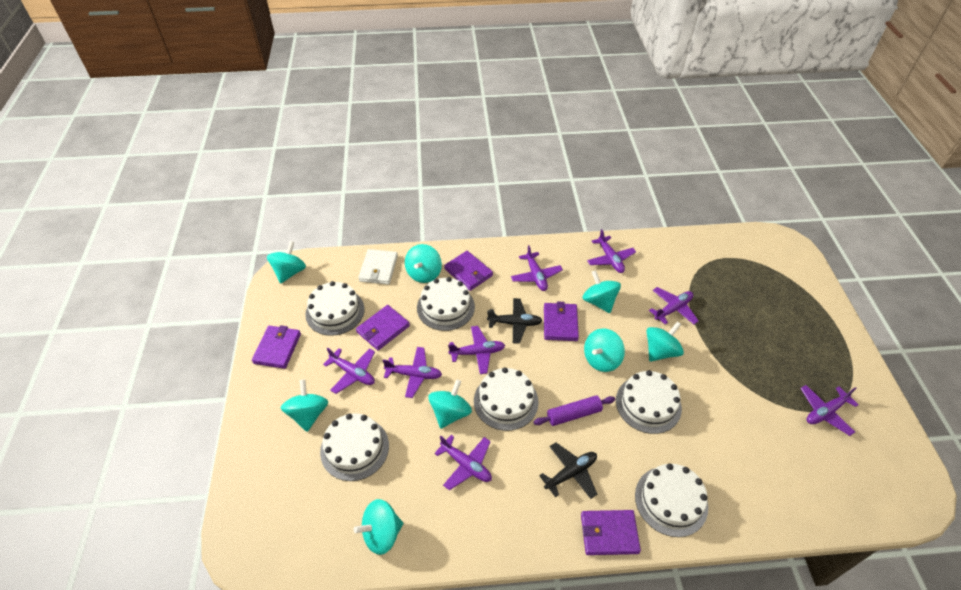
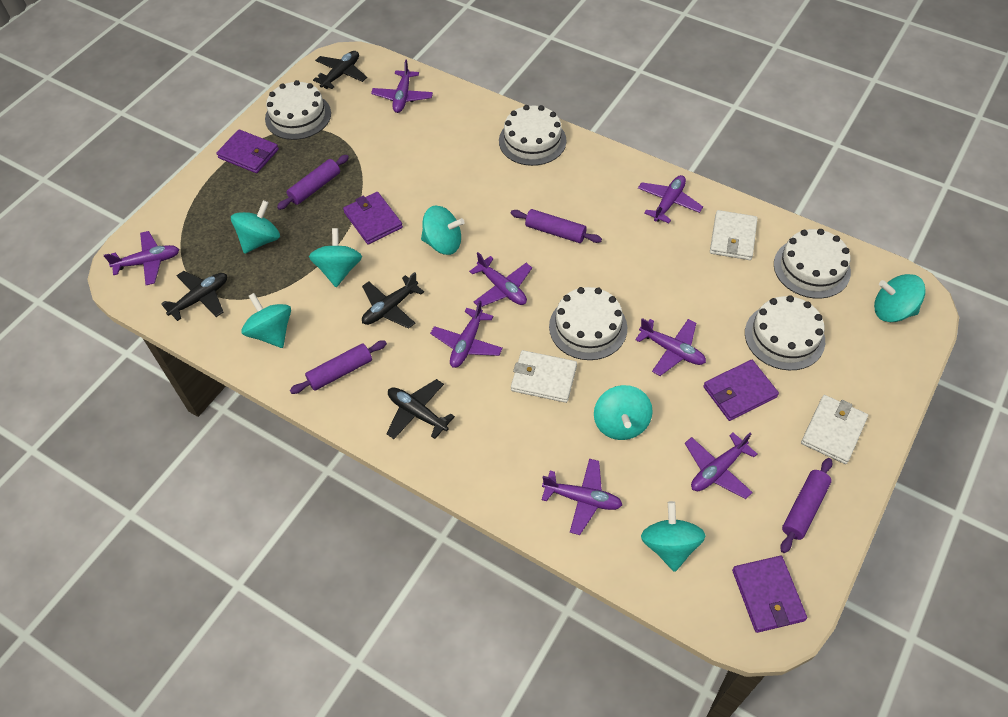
black plane: 2 -> 4
purple rolling pin: 1 -> 4
purple wallet: 5 -> 4
turquoise spinning top: 8 -> 7
white cake: 6 -> 5
white wallet: 1 -> 3

